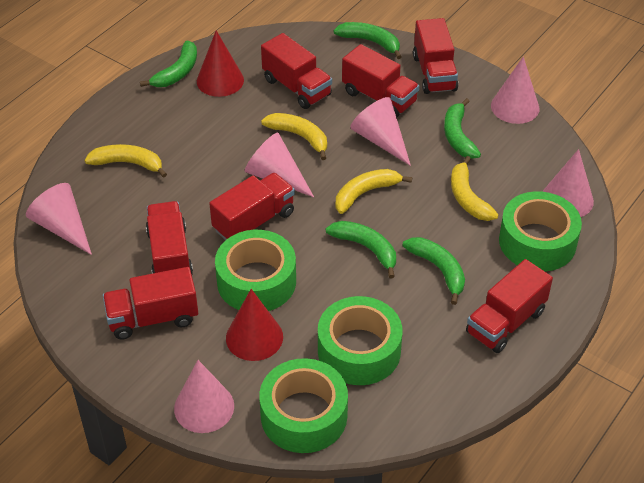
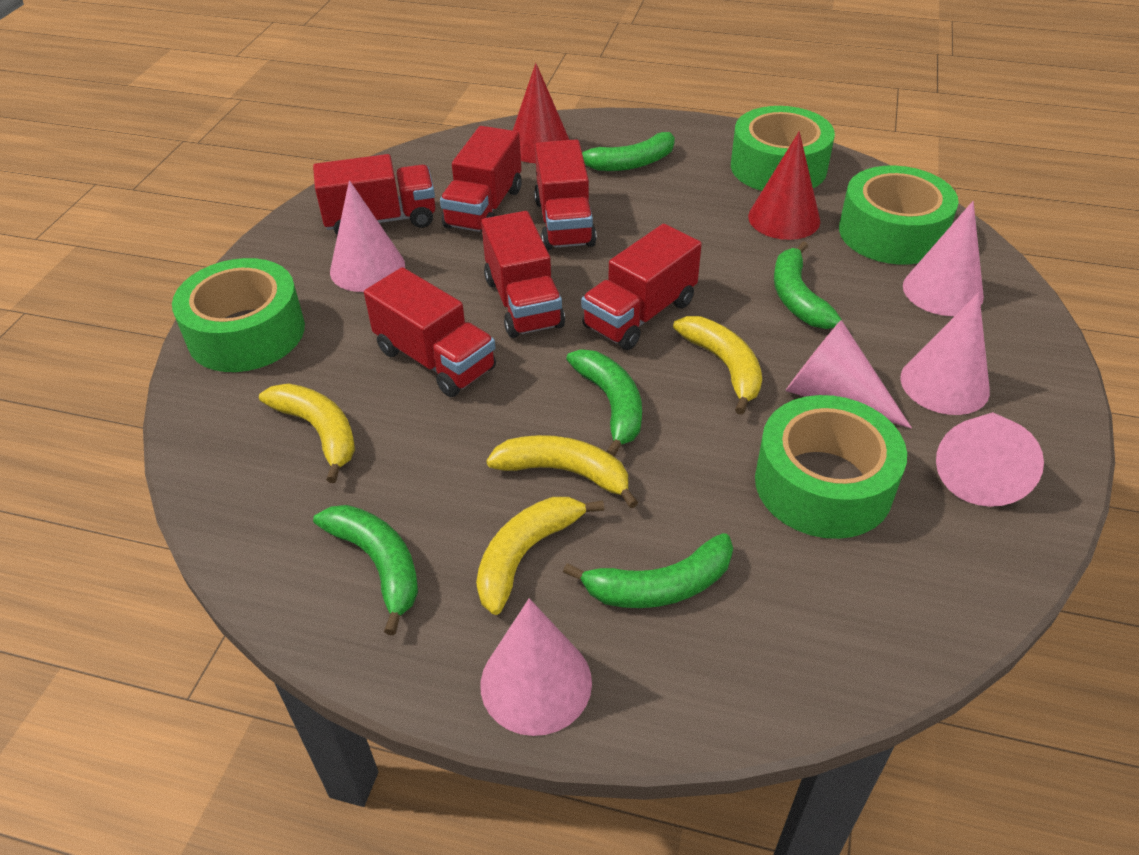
red truck: 7 -> 6

